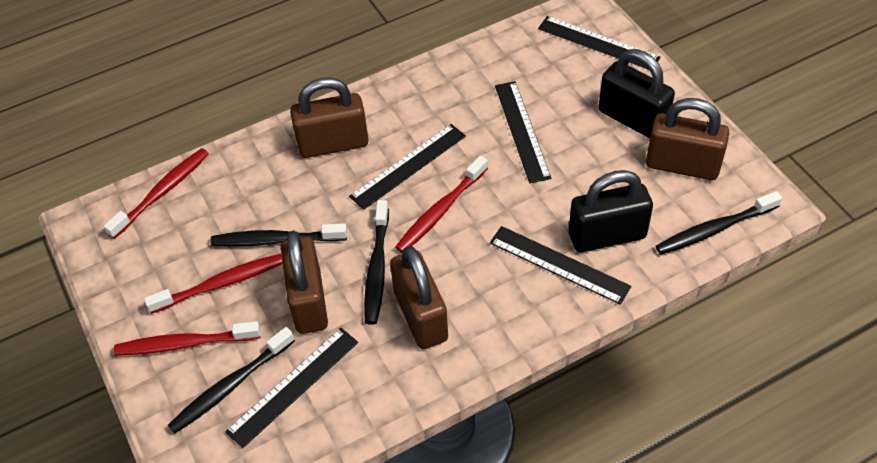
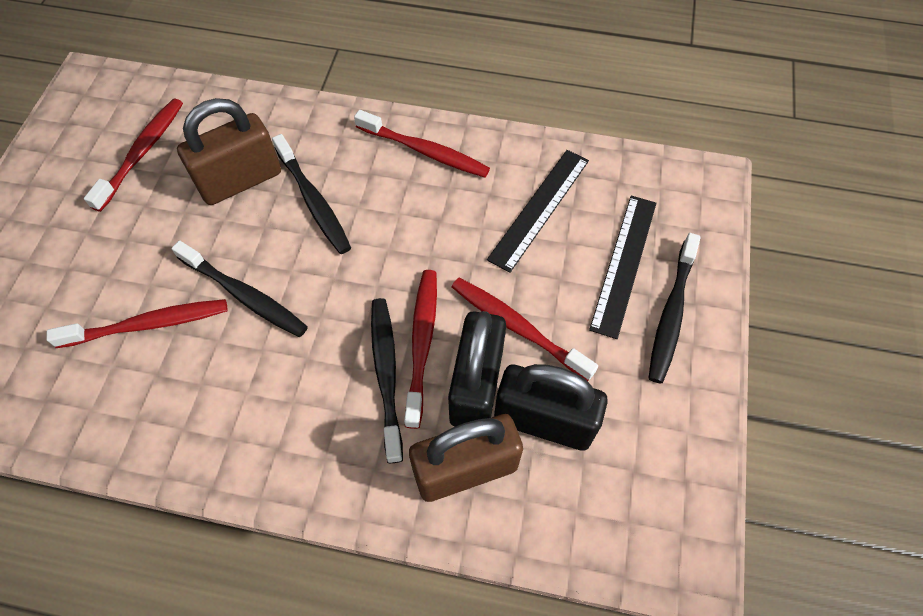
black ruler: 5 -> 2
brown padlock: 4 -> 2
red toothbrush: 4 -> 5

